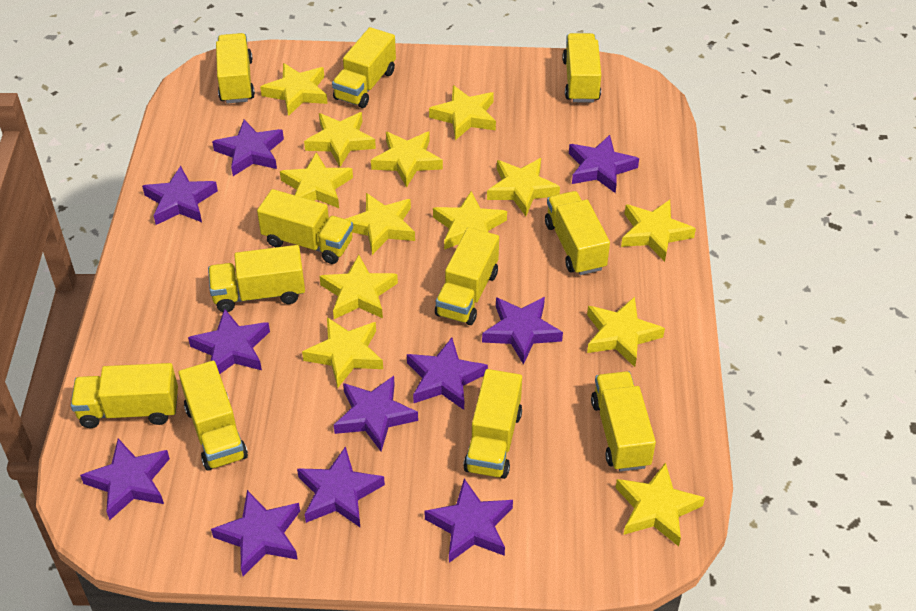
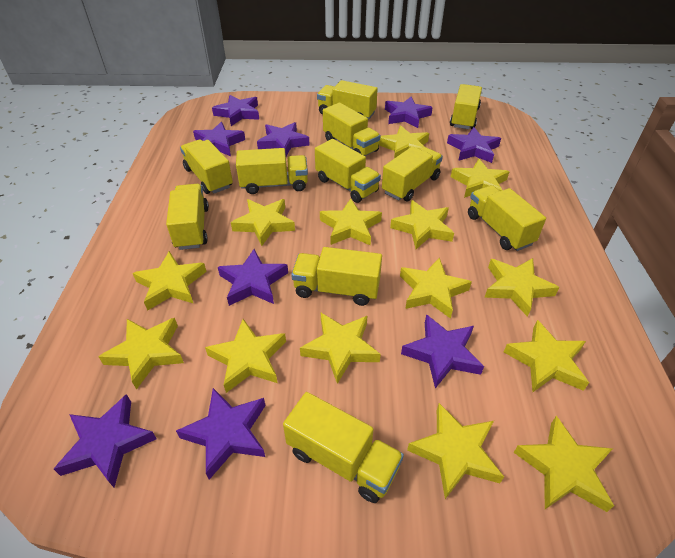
purple star: 11 -> 9
yellow star: 13 -> 14

